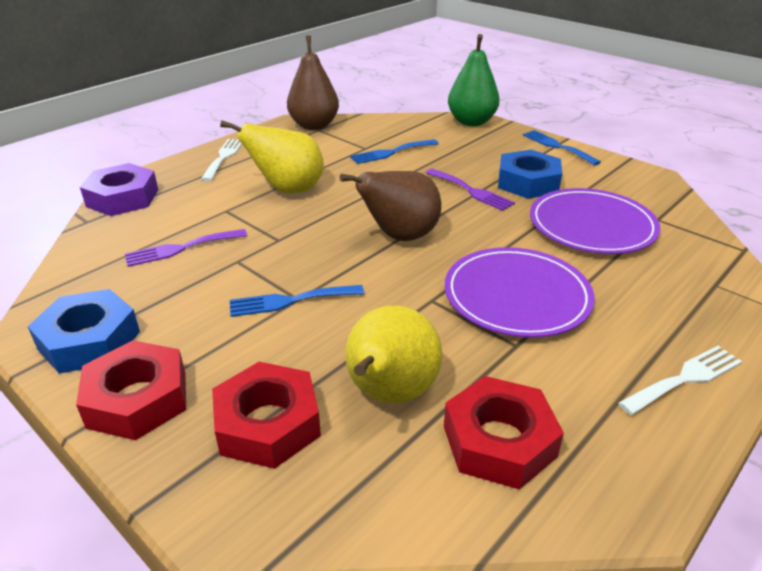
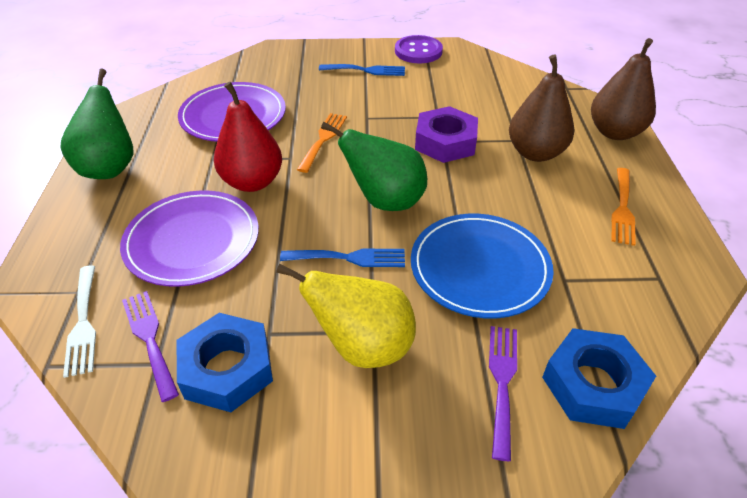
blue fork: 3 -> 2
blue plate: 0 -> 1
green pear: 1 -> 2
orange fork: 0 -> 2
purple button: 0 -> 1
red nut: 3 -> 0
red pear: 0 -> 1
white fork: 2 -> 1
yellow pear: 2 -> 1

